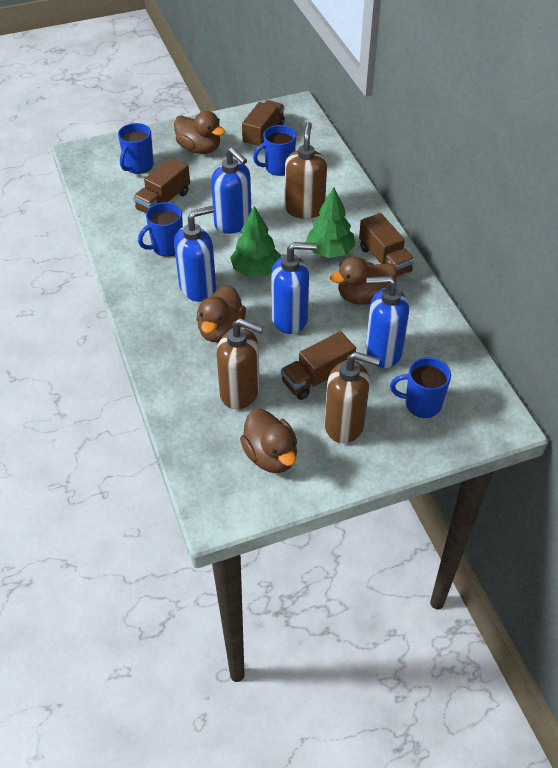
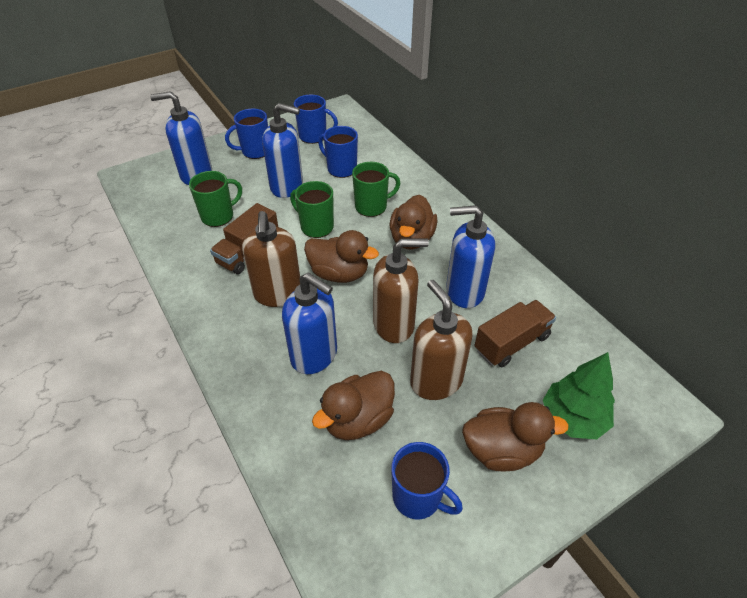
brown truck: 4 -> 2
green mug: 0 -> 3
green tree: 2 -> 1

